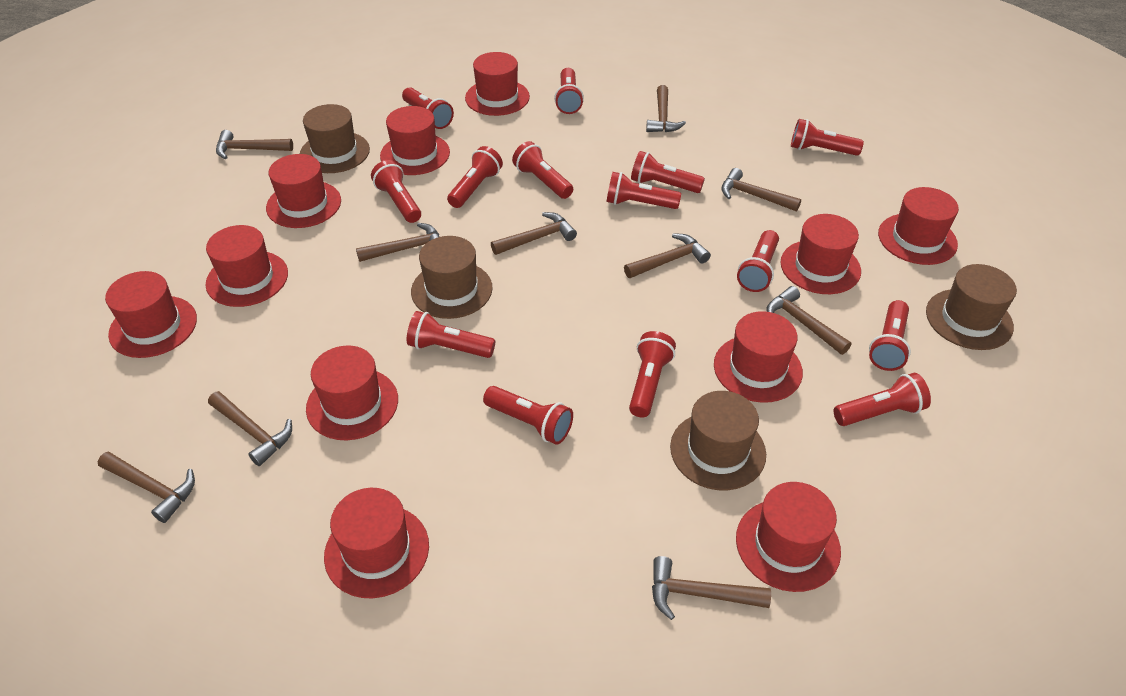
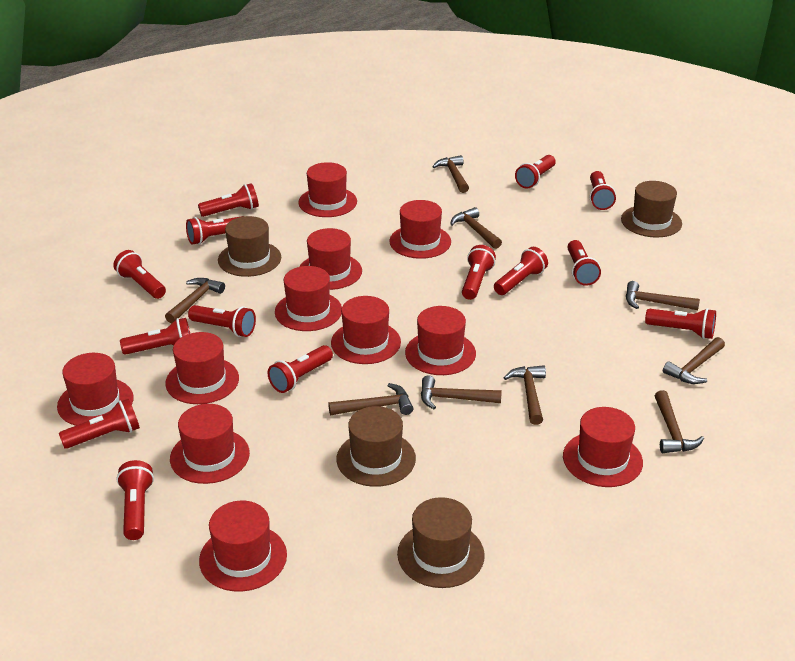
brown hammer: 10 -> 9

